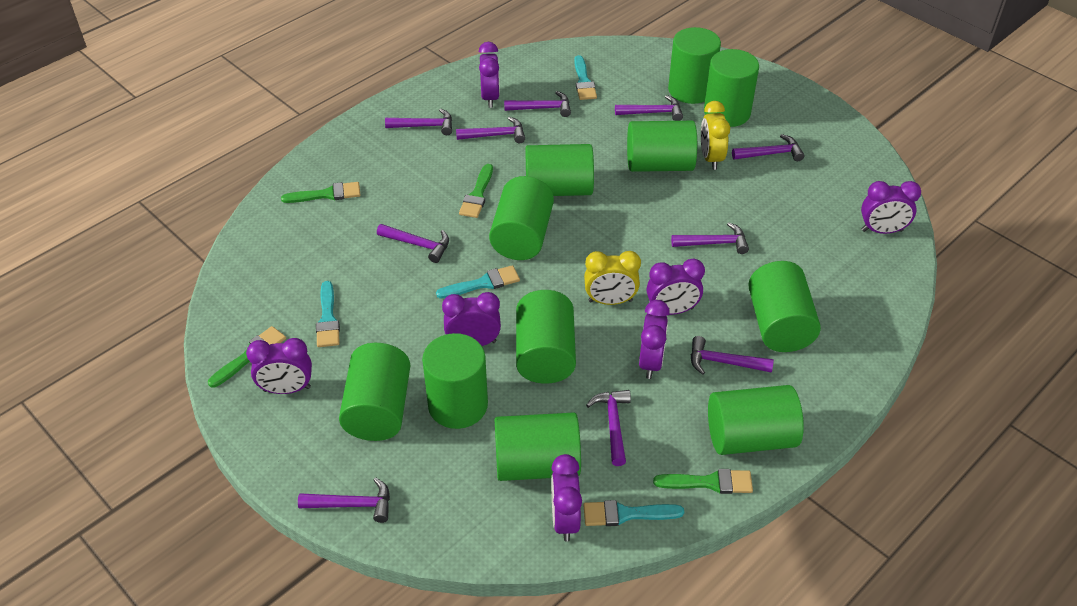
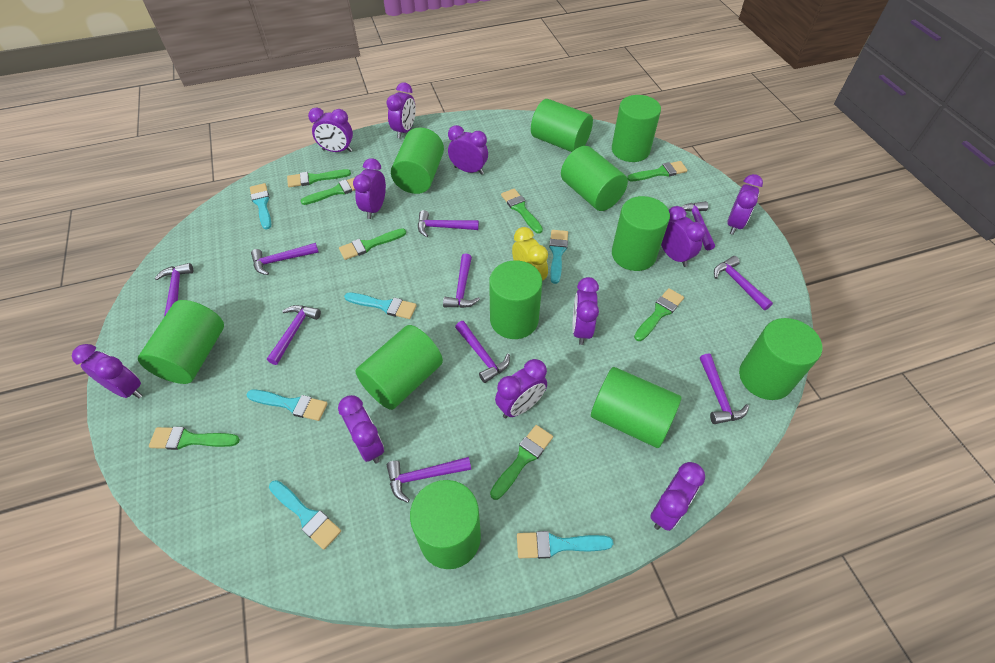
green brush: 4 -> 8
purple clock: 7 -> 11
turquoise brush: 4 -> 6
yellow clock: 2 -> 1

